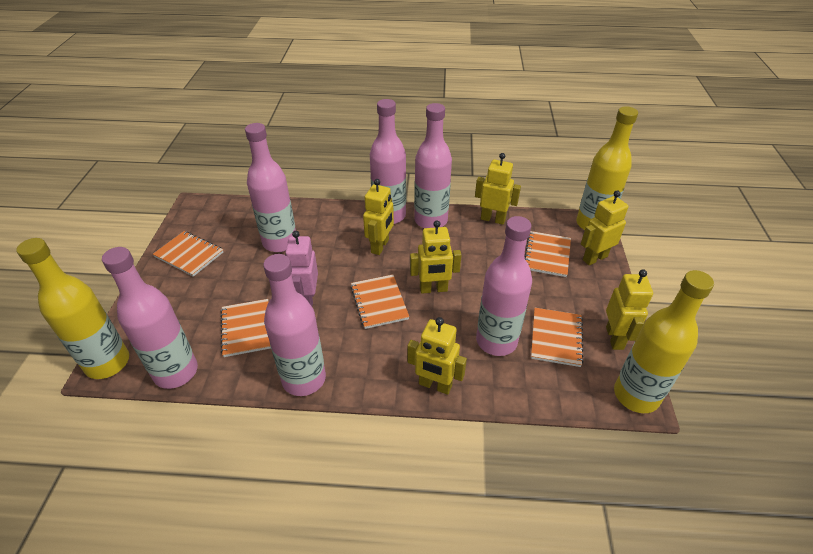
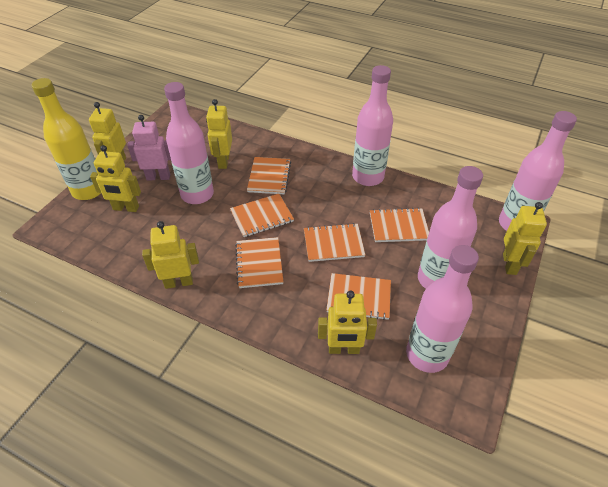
orange notebook: 5 -> 6
pink bottle: 6 -> 5
yellow bottle: 3 -> 1

